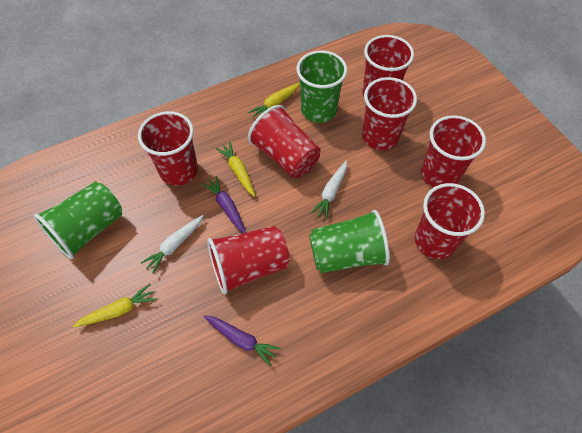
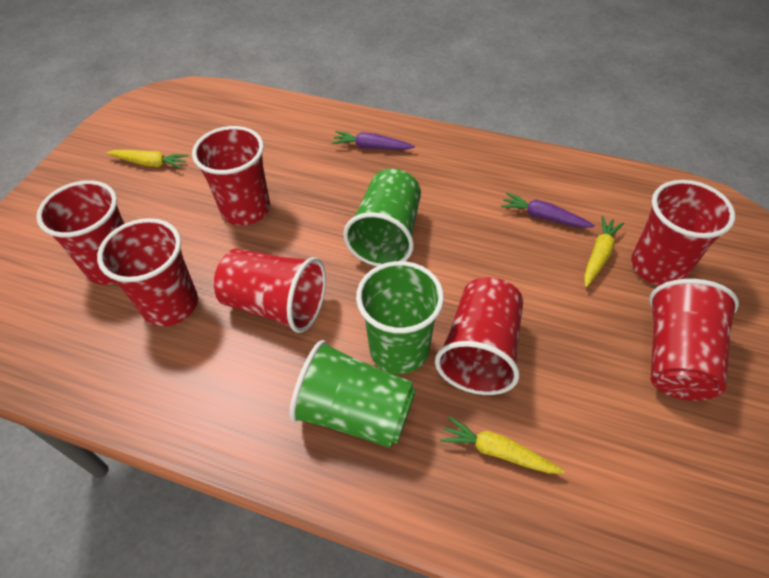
white carrot: 2 -> 0

